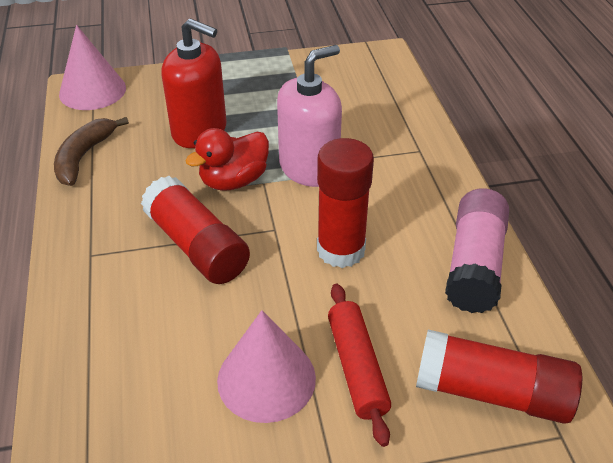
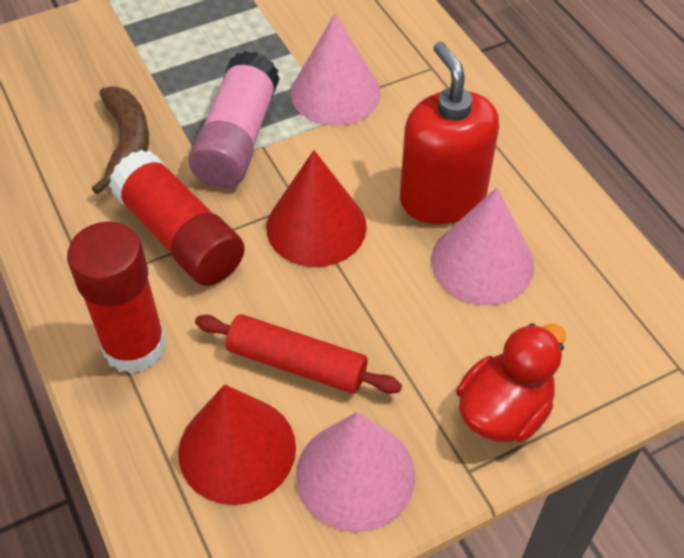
pink cone: 2 -> 3
pink soap dispenser: 1 -> 0
red cone: 0 -> 2
red glue stick: 3 -> 2

